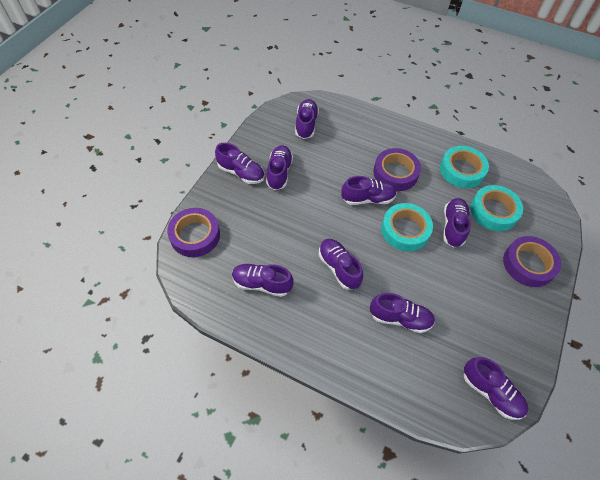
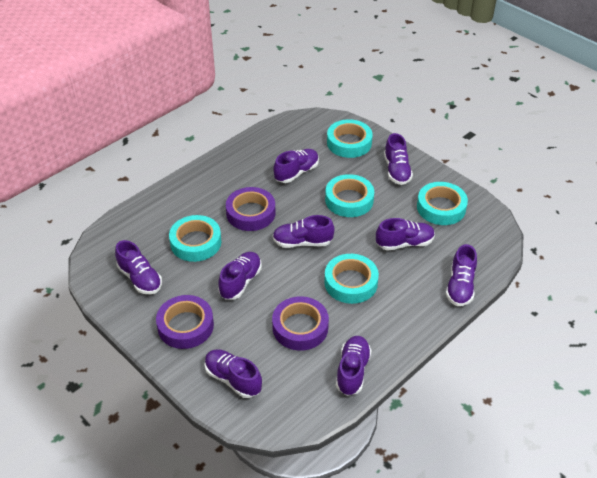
turquoise tape: 3 -> 5

